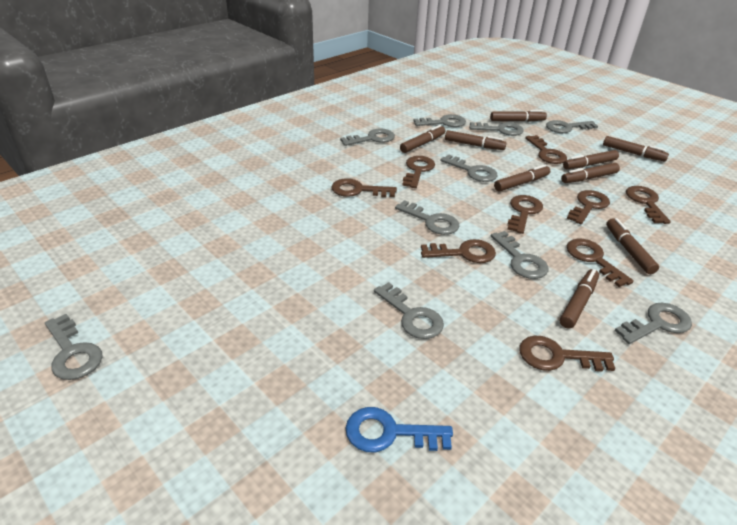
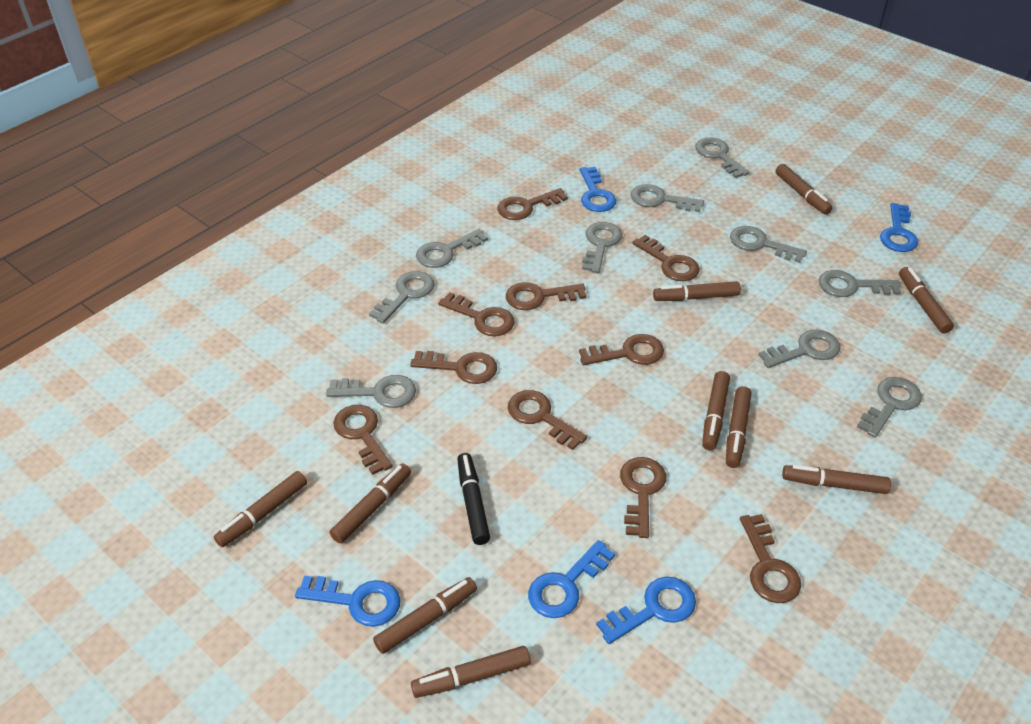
black marker: 0 -> 1
blue key: 1 -> 5
brown key: 9 -> 10
brown marker: 9 -> 10

